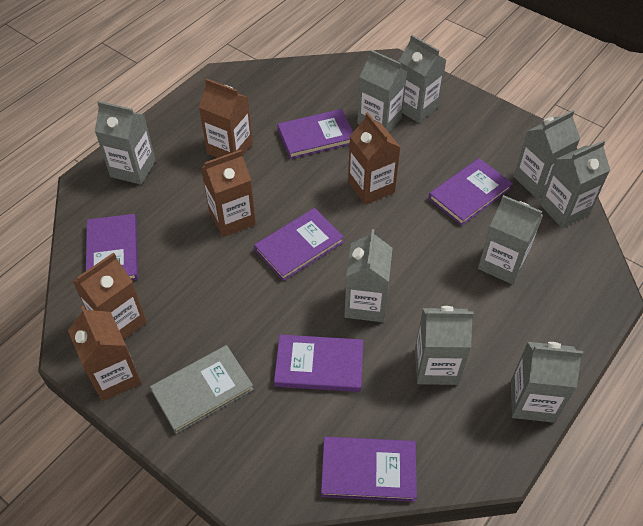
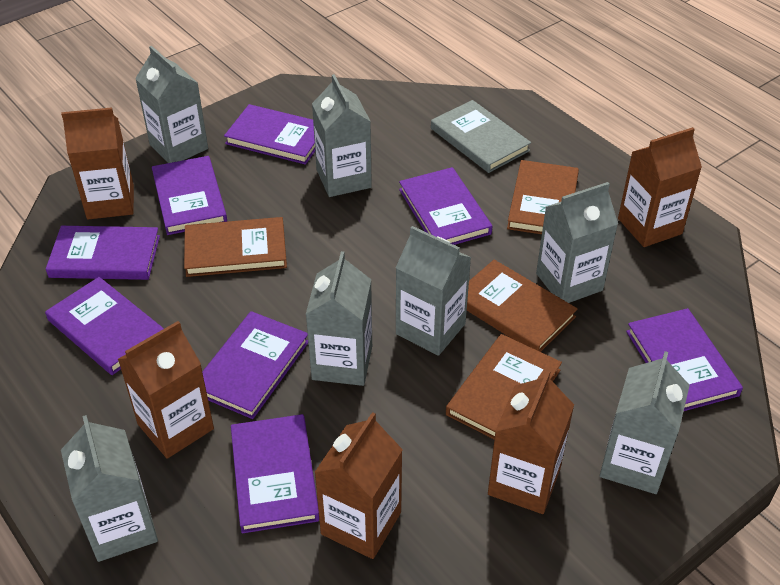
brown book: 0 -> 4
grey carton: 9 -> 7
purple book: 6 -> 8

